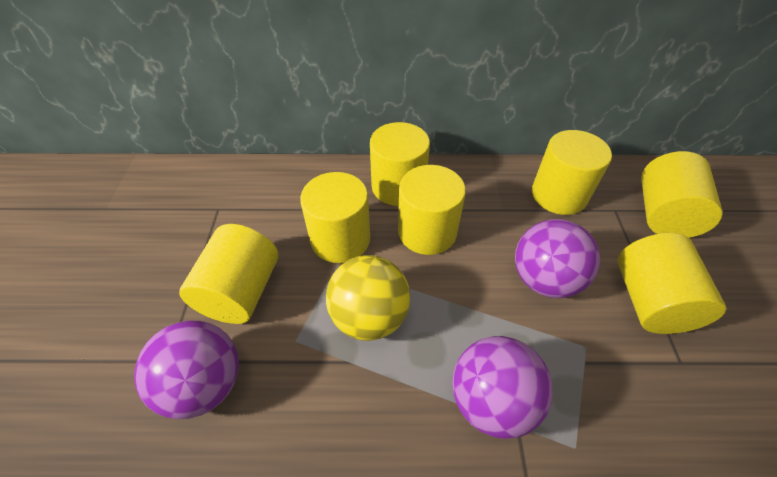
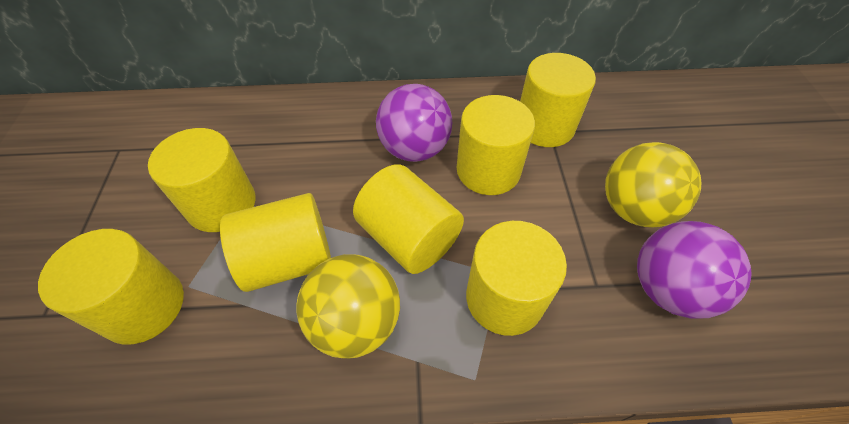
purple ball: 3 -> 2
yellow ball: 1 -> 2

